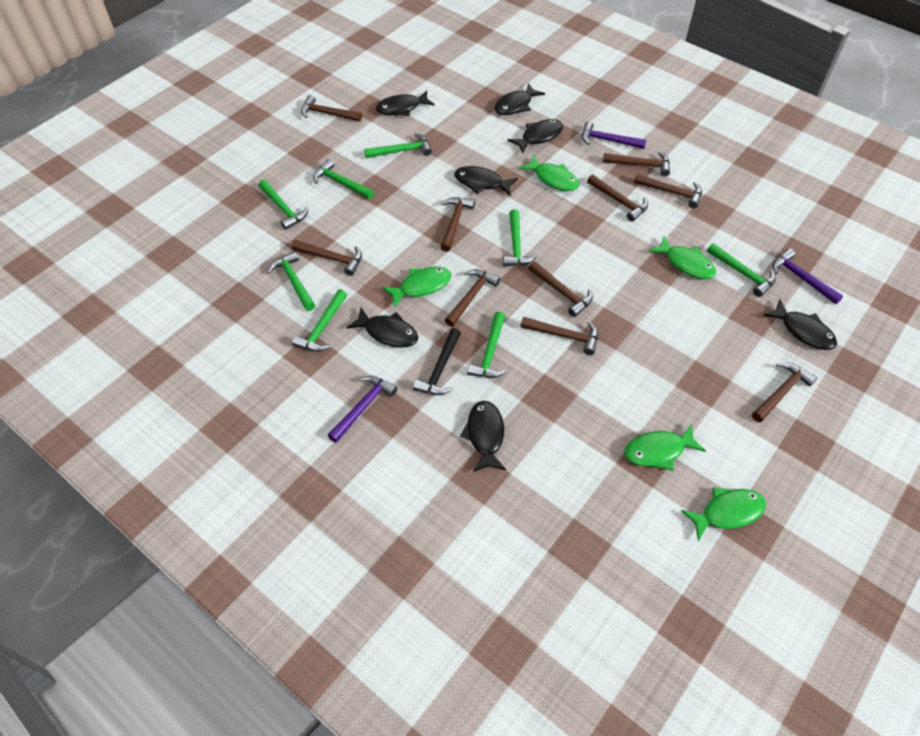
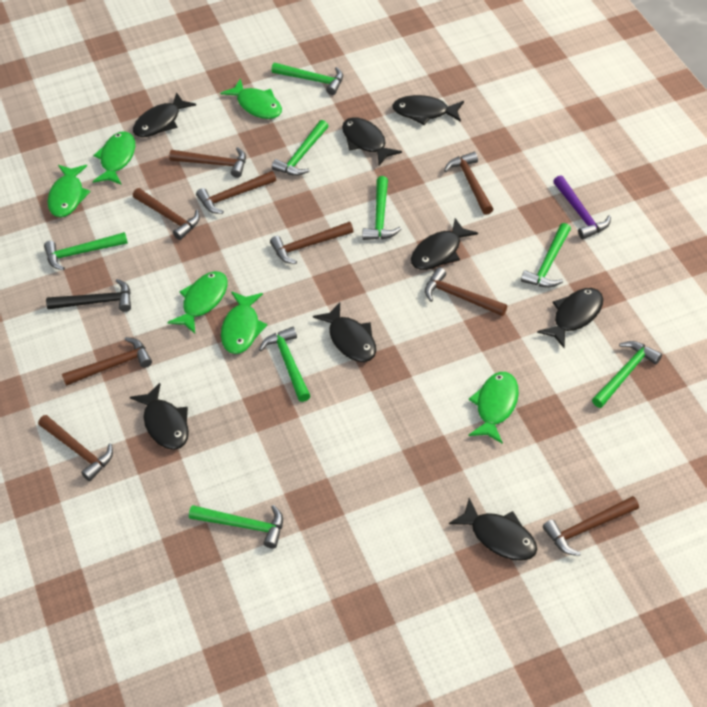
black fish: 7 -> 8
brown hammer: 10 -> 9
green fish: 5 -> 6
purple hammer: 3 -> 1

